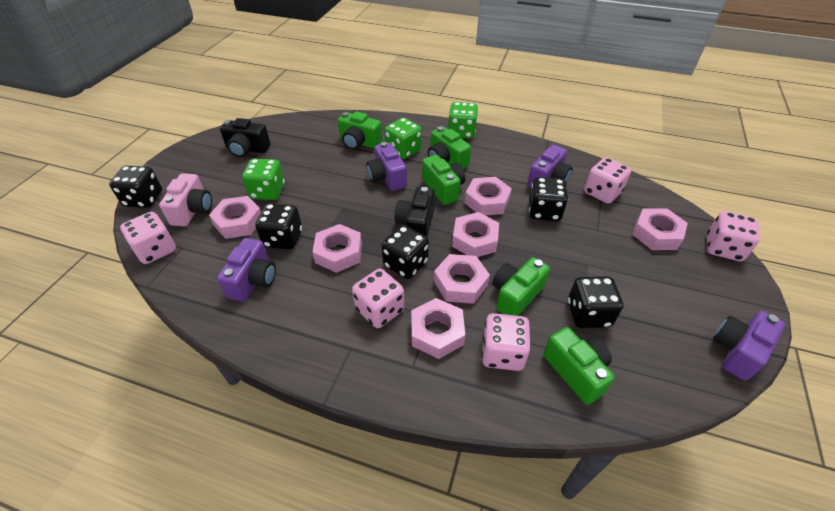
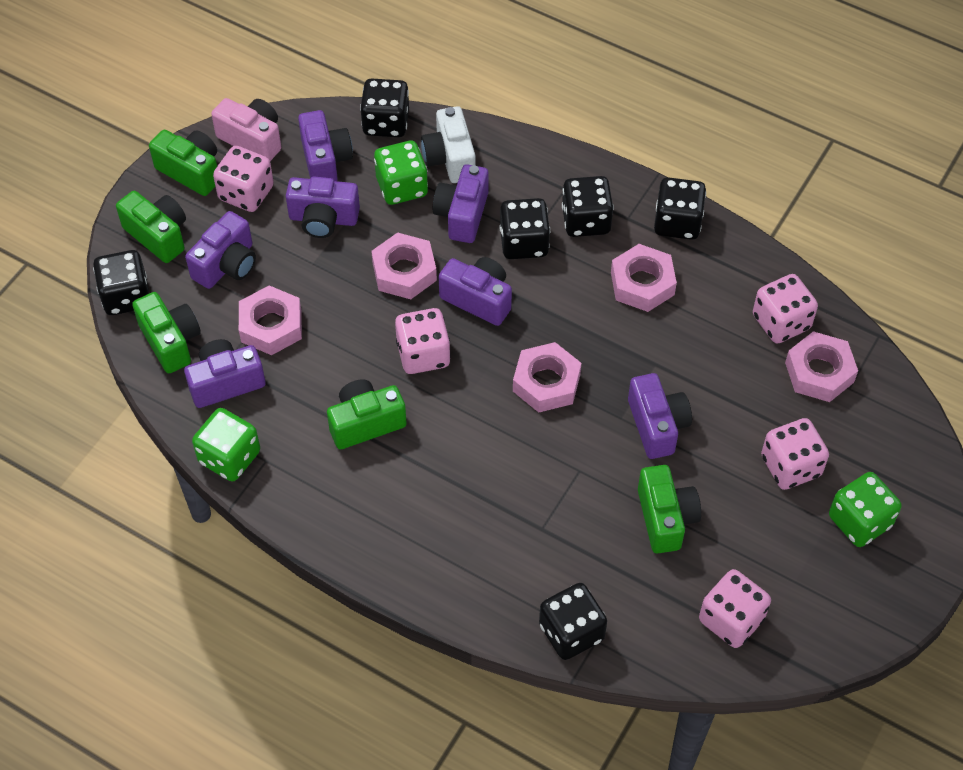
black camera: 2 -> 0
black dice: 5 -> 6
pink nut: 7 -> 5
purple camera: 4 -> 7
white camera: 0 -> 1

